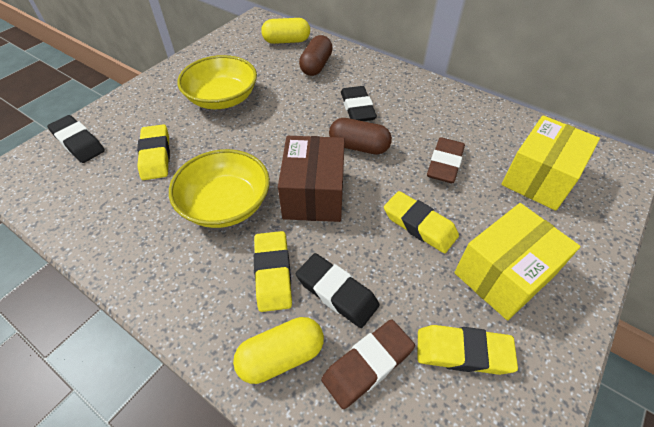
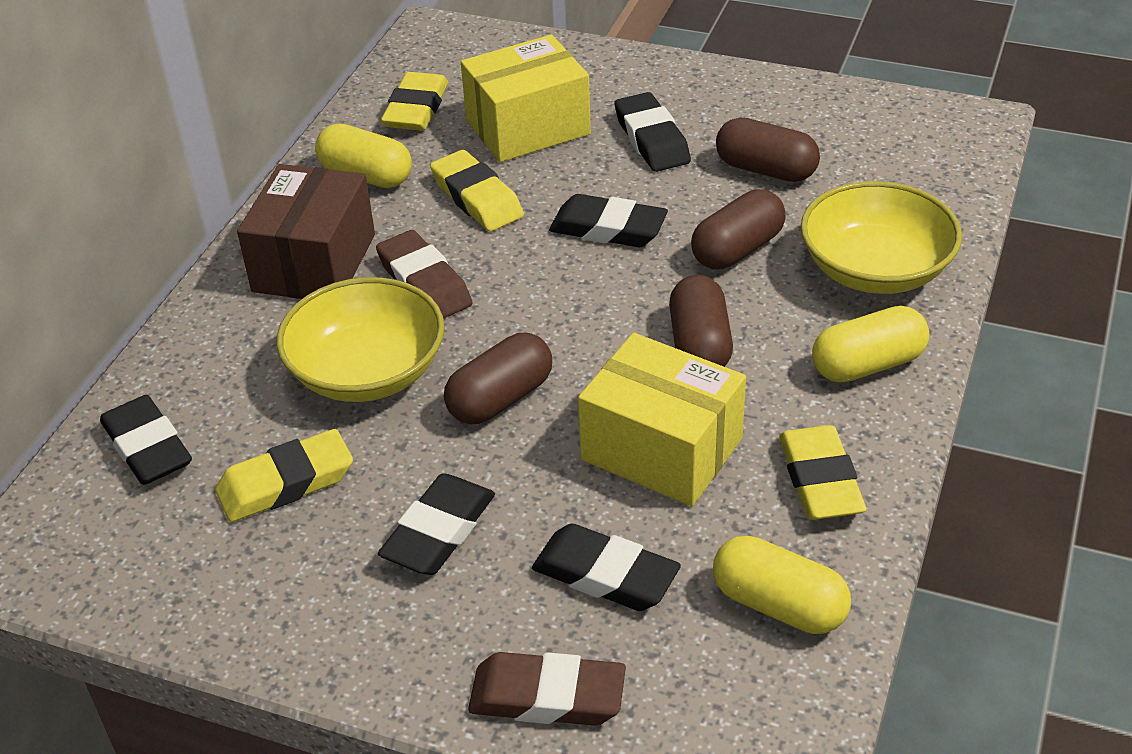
black eraser: 3 -> 5
brown capsule: 2 -> 4
yellow capsule: 2 -> 3

